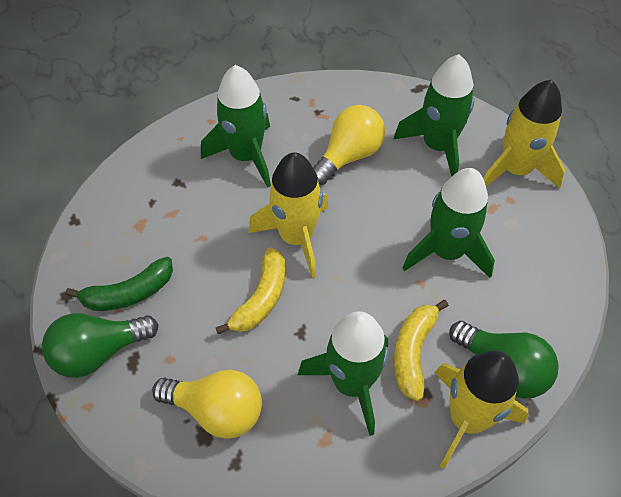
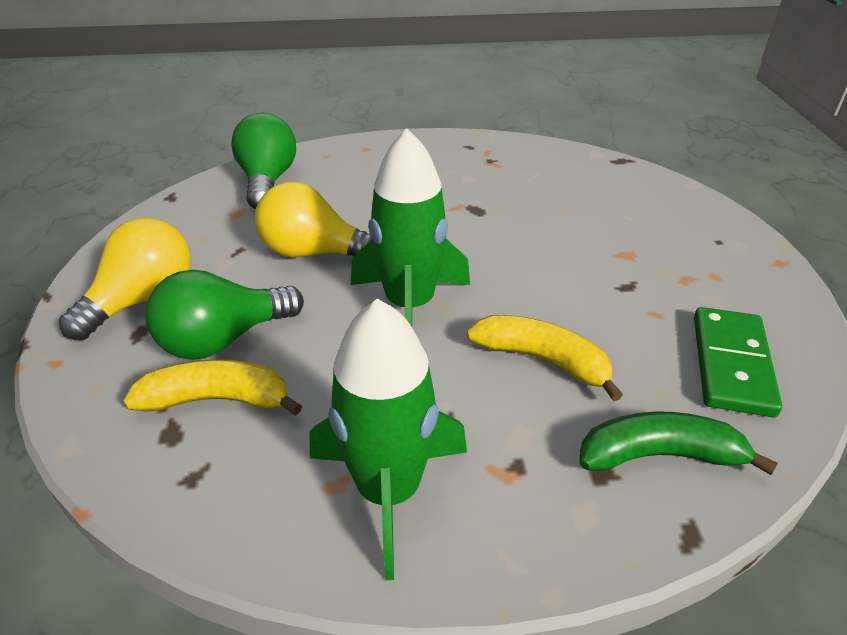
green domino: 0 -> 1
green rocket: 4 -> 2
yellow rocket: 3 -> 0

